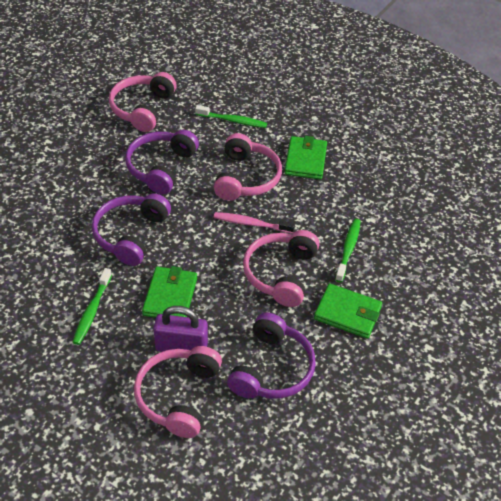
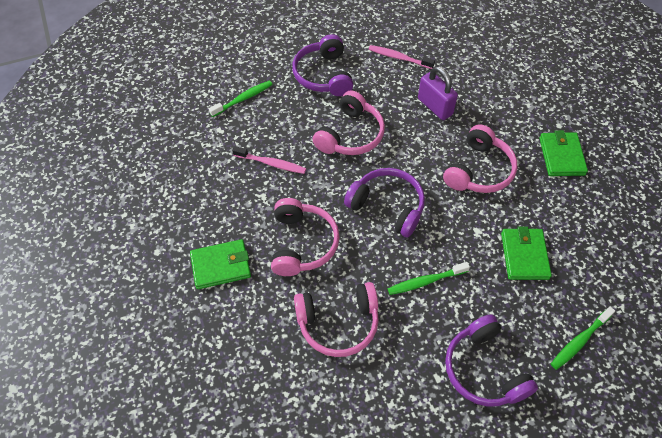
pink toothbrush: 1 -> 2

